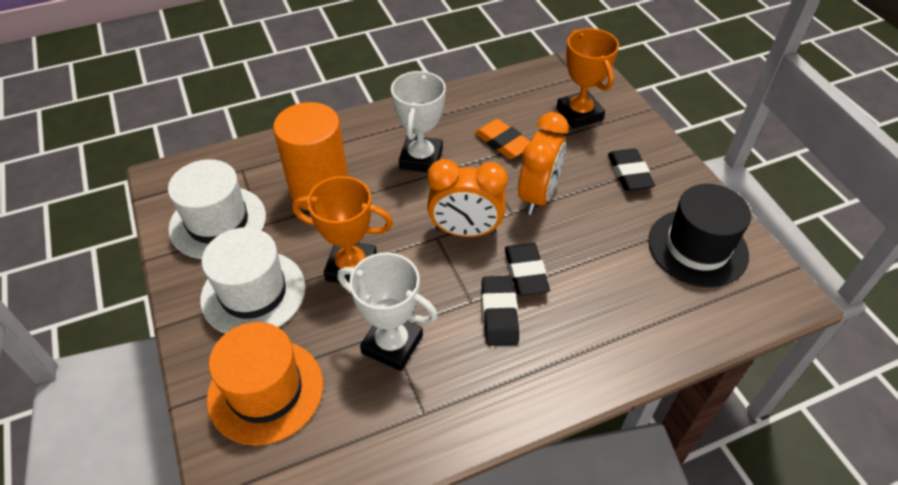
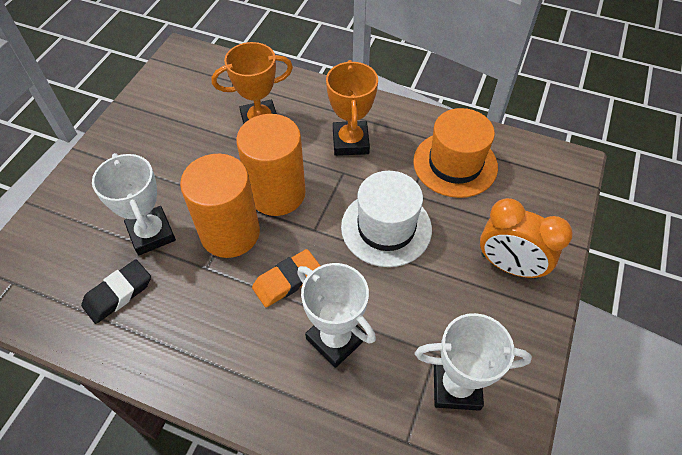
black eraser: 3 -> 1
black hat: 1 -> 0
orange clock: 2 -> 1
orange cylinder: 1 -> 2
white hat: 2 -> 1
white trophy: 2 -> 3

